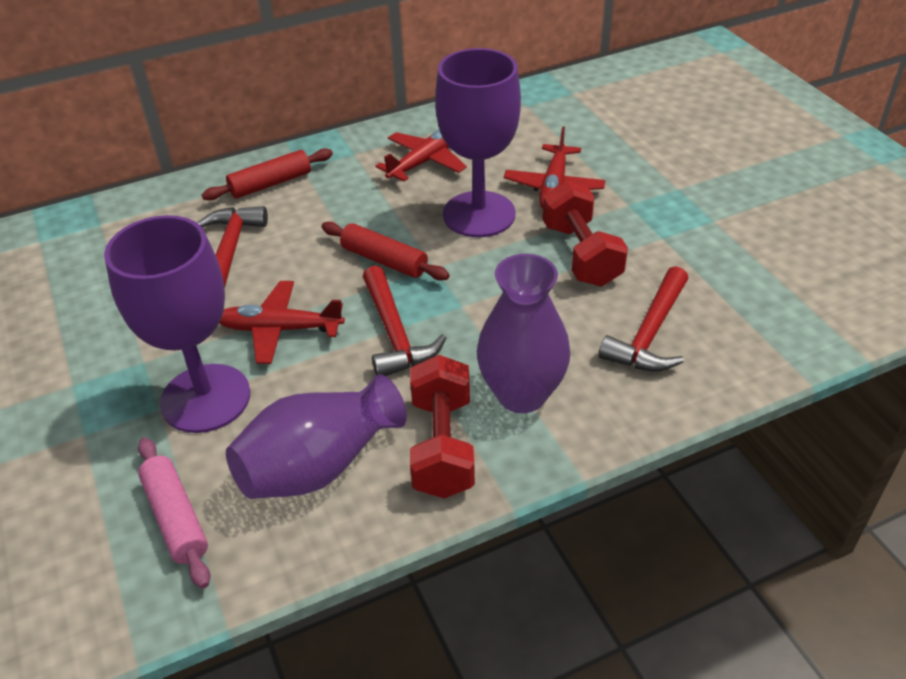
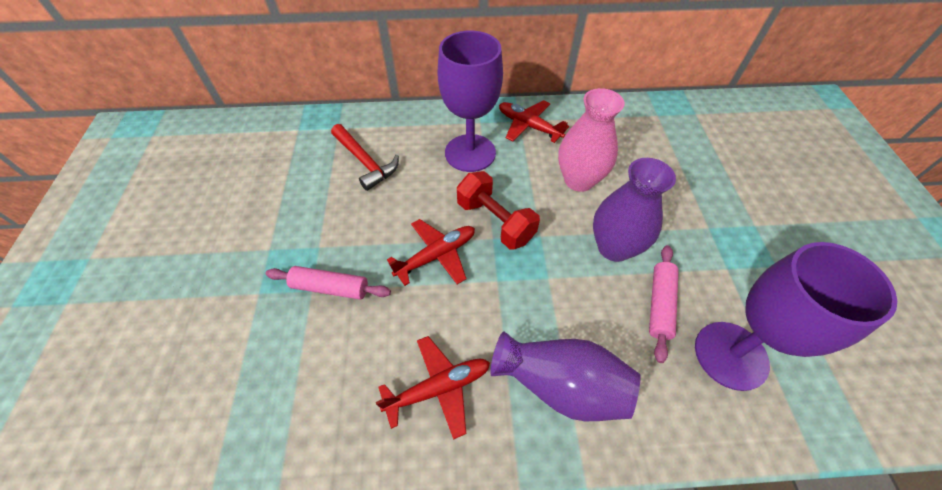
pink rolling pin: 1 -> 2
pink vase: 0 -> 1
red dumbbell: 2 -> 1
red hammer: 3 -> 1
red rolling pin: 2 -> 0

